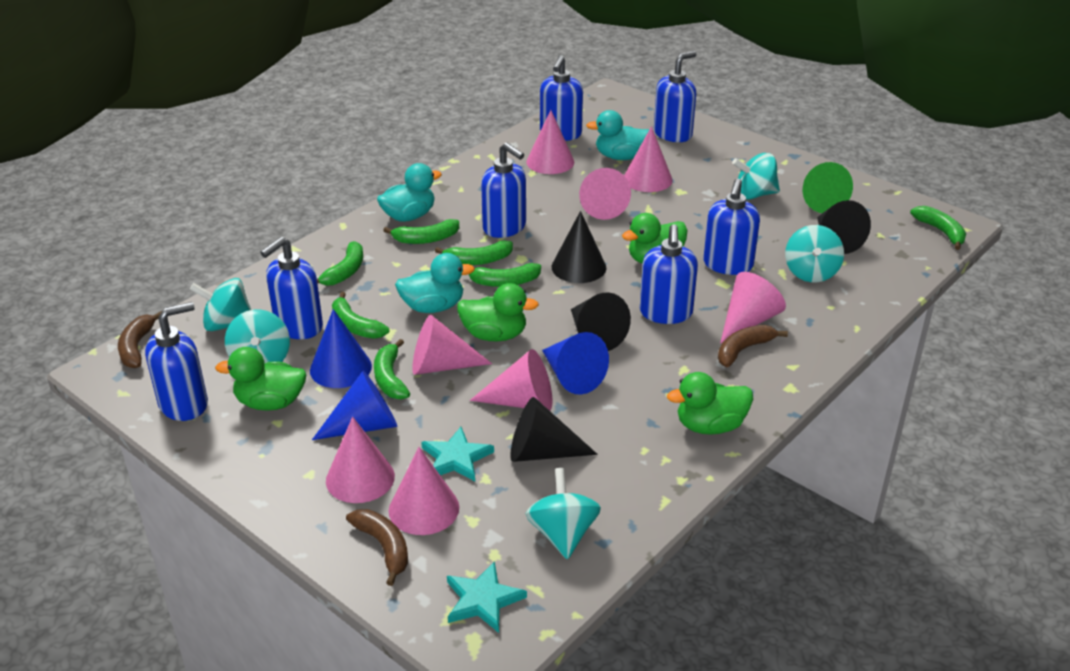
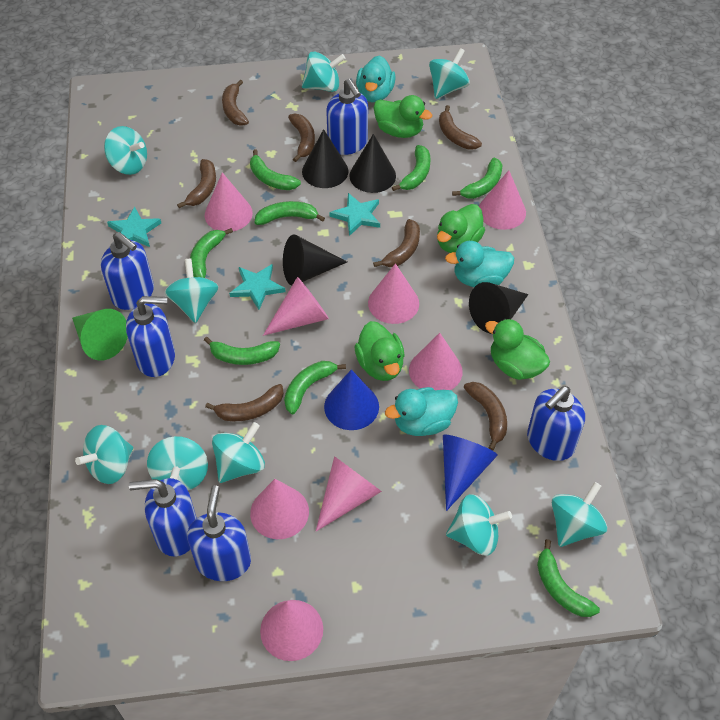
blue cone: 3 -> 2
blue soap dispenser: 7 -> 6
brown banana: 3 -> 7
green banana: 7 -> 8
turquoise spinning top: 5 -> 9
turquoise star: 2 -> 3

